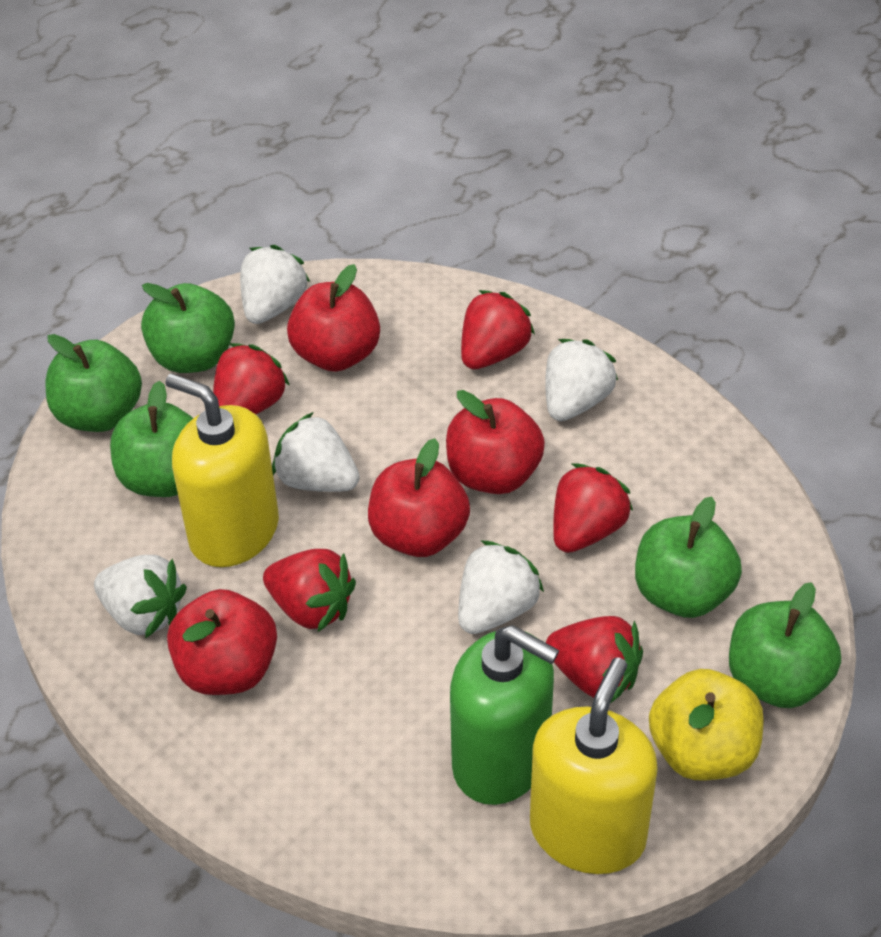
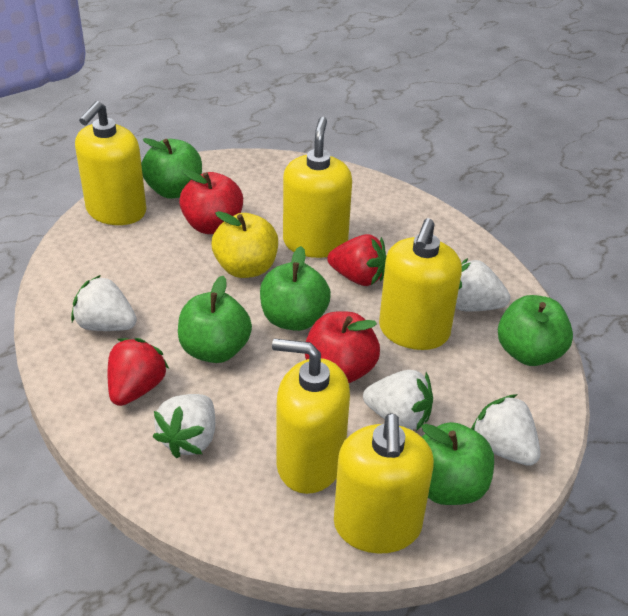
green soap dispenser: 1 -> 0
red apple: 4 -> 2
red strawberry: 5 -> 2
yellow soap dispenser: 2 -> 5

